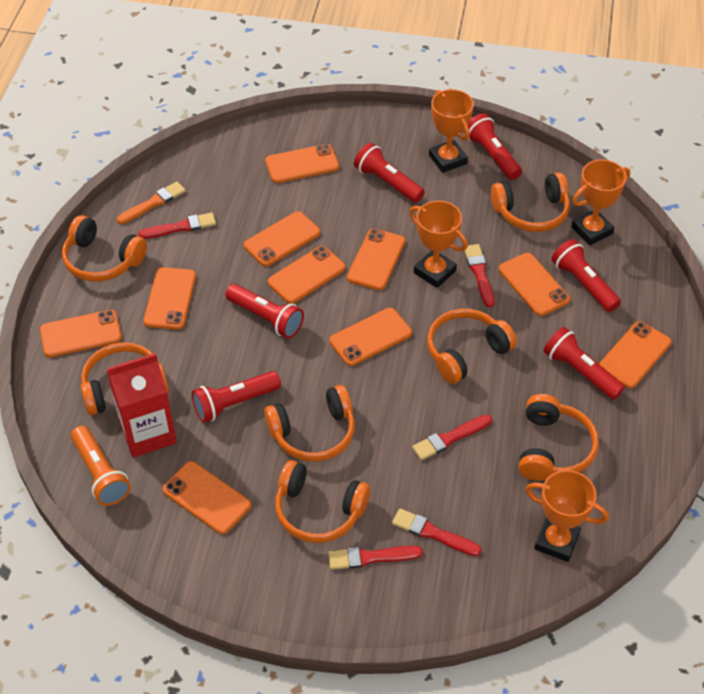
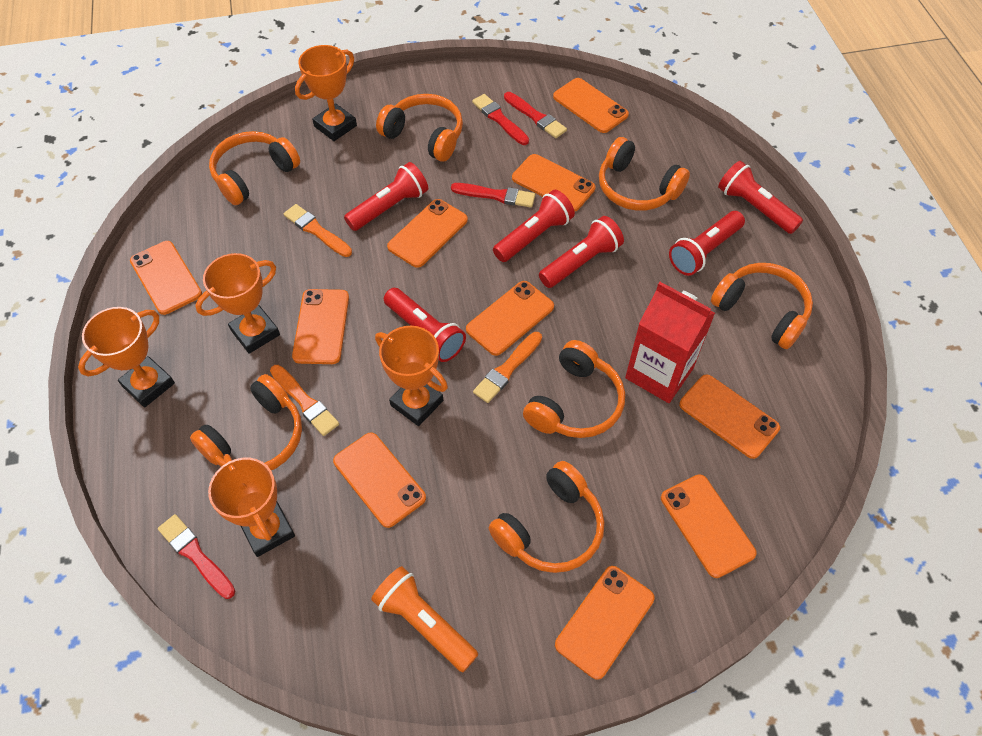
orange brush: 1 -> 3
orange trophy: 4 -> 5
red brush: 5 -> 4

